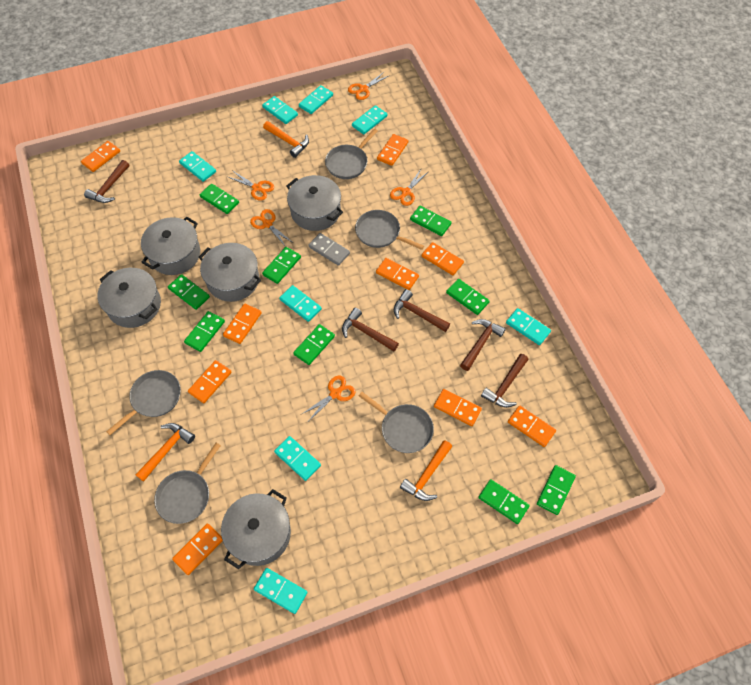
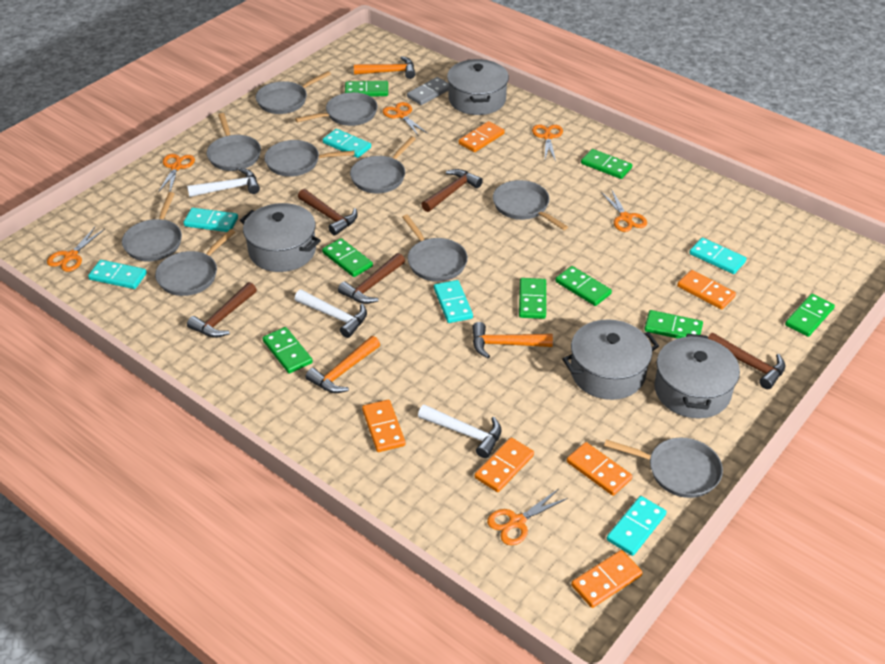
green domino: 9 -> 8
grey pan: 5 -> 10
grey pot: 5 -> 4
orange domino: 9 -> 6
orange scissors: 5 -> 6
turquoise domino: 8 -> 6
white hammer: 0 -> 3

